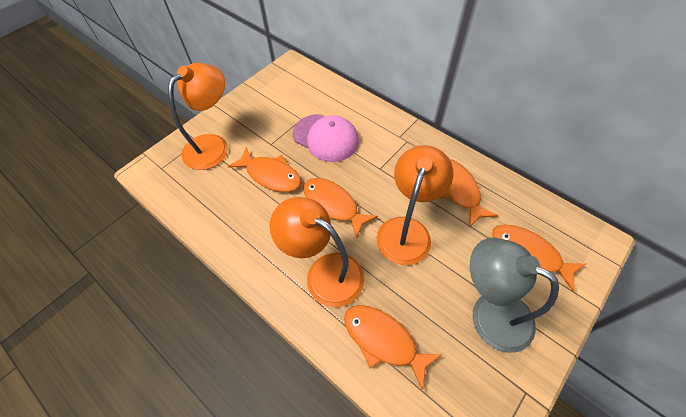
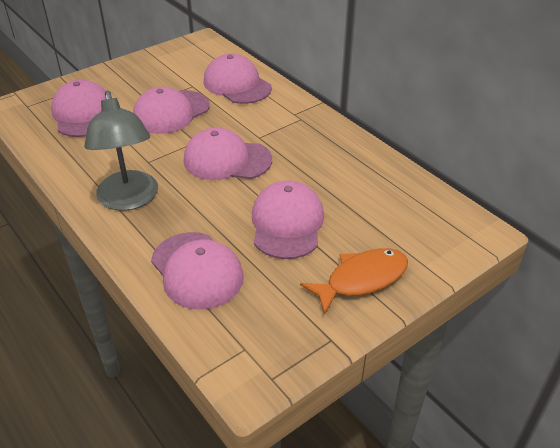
orange fish: 5 -> 1
orange lamp: 3 -> 0
pink cap: 1 -> 6

